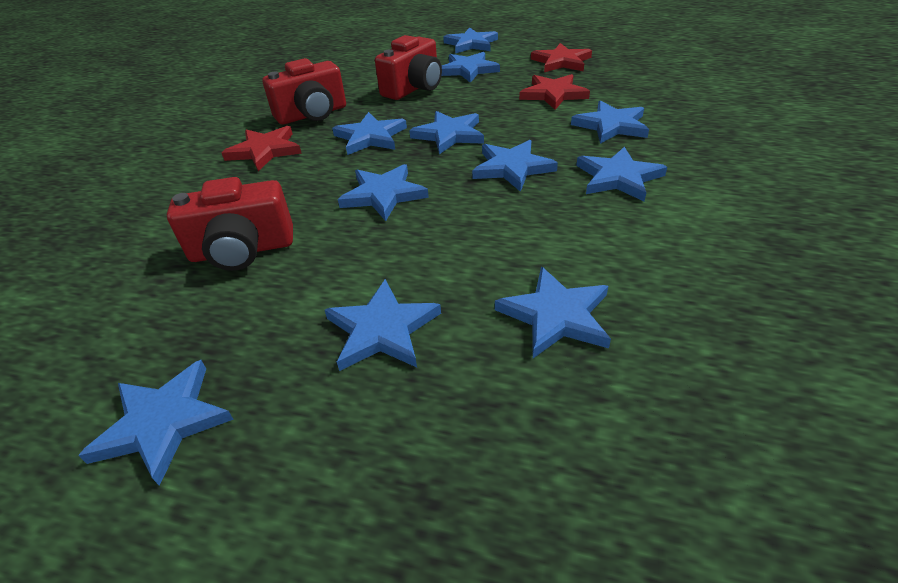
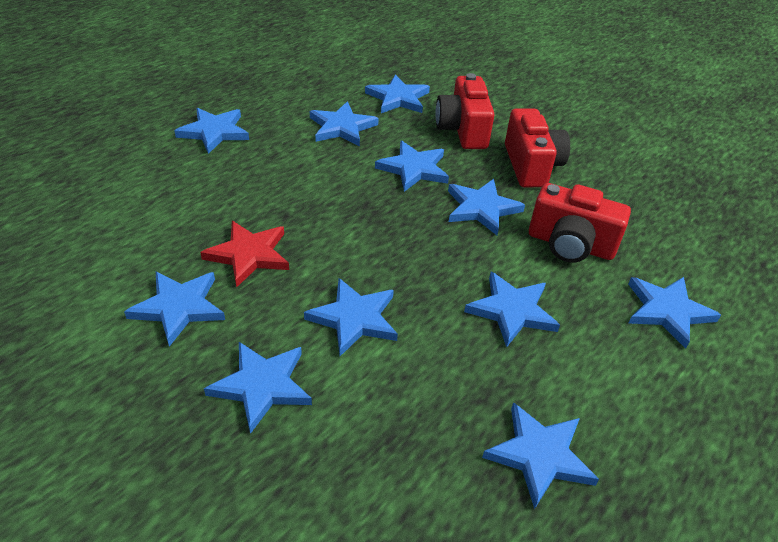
red star: 3 -> 1

